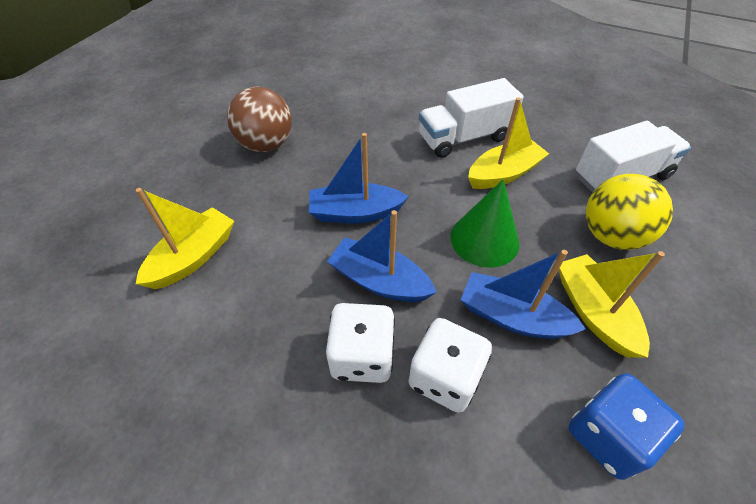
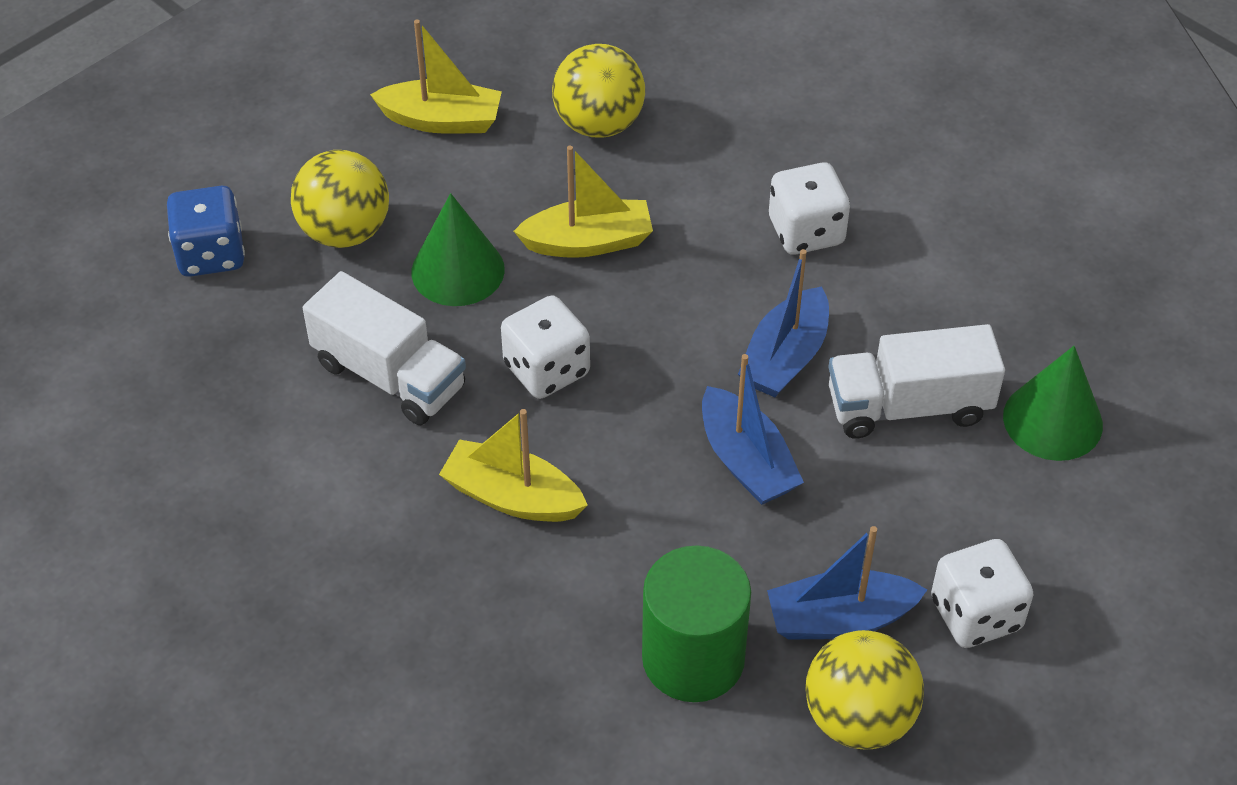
brown ball: 1 -> 0
green cone: 1 -> 2
green cylinder: 0 -> 1
white dice: 2 -> 3
yellow ball: 1 -> 3

